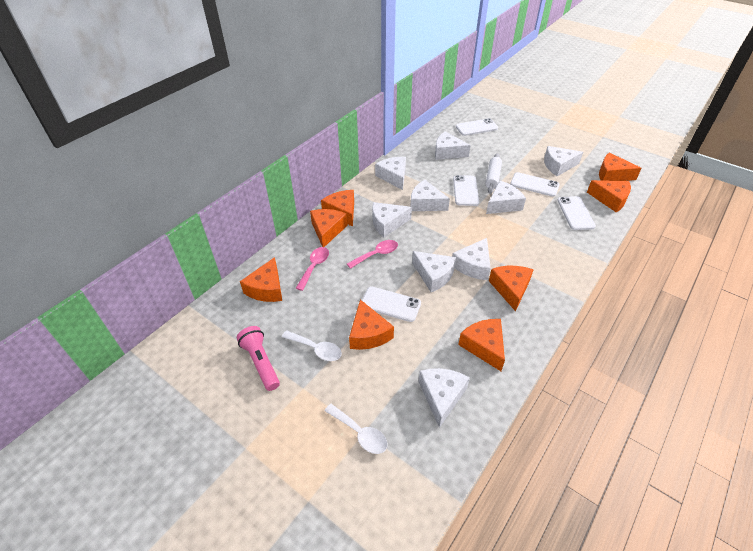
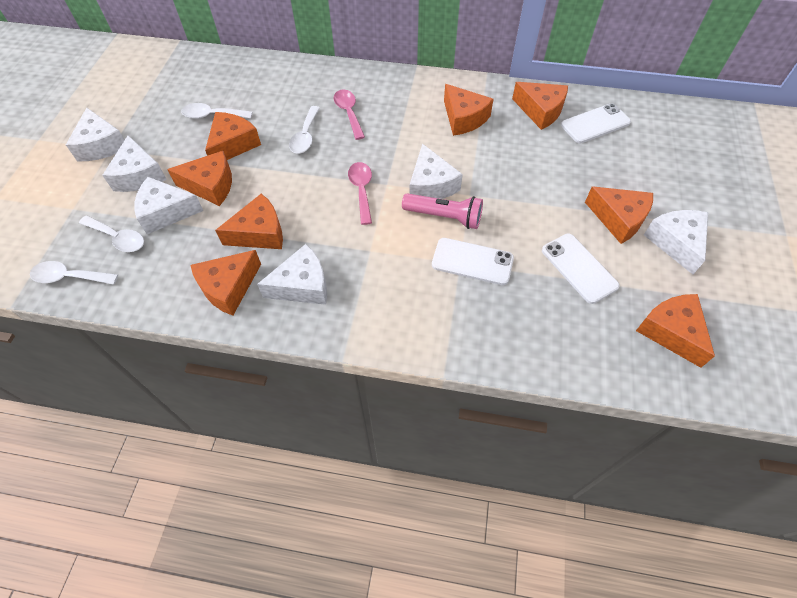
white cheese: 9 -> 6
white phone: 5 -> 3
white rolling pin: 1 -> 0
white spoon: 2 -> 4

